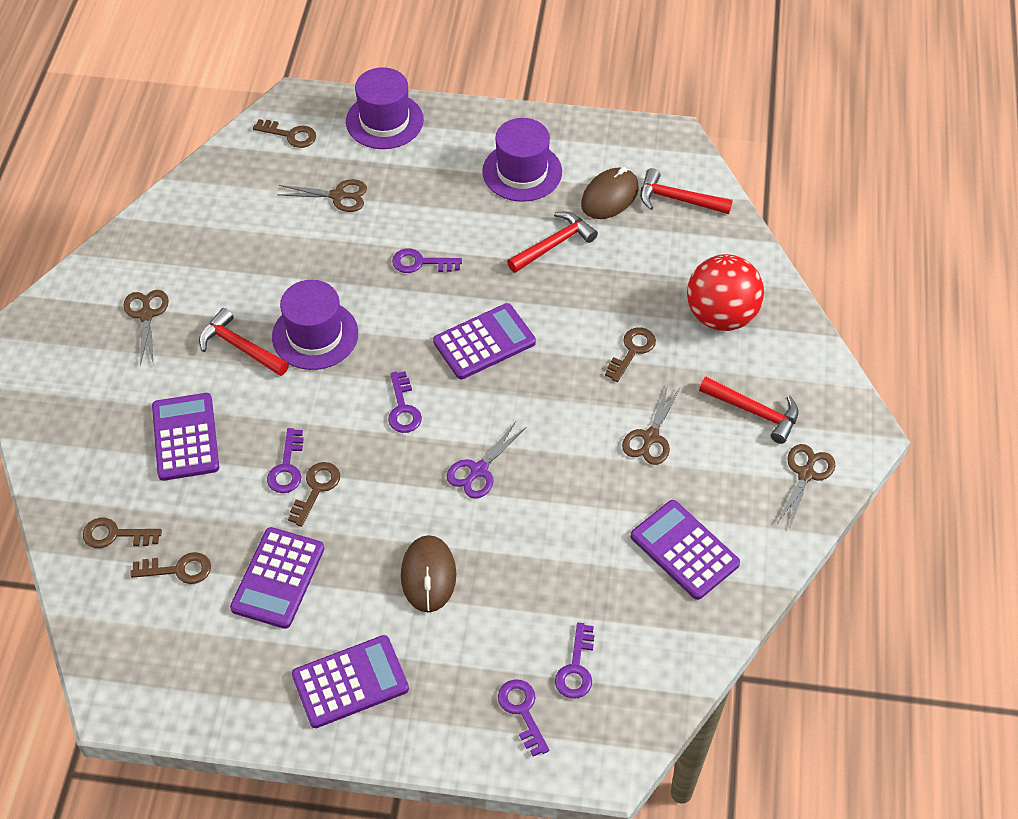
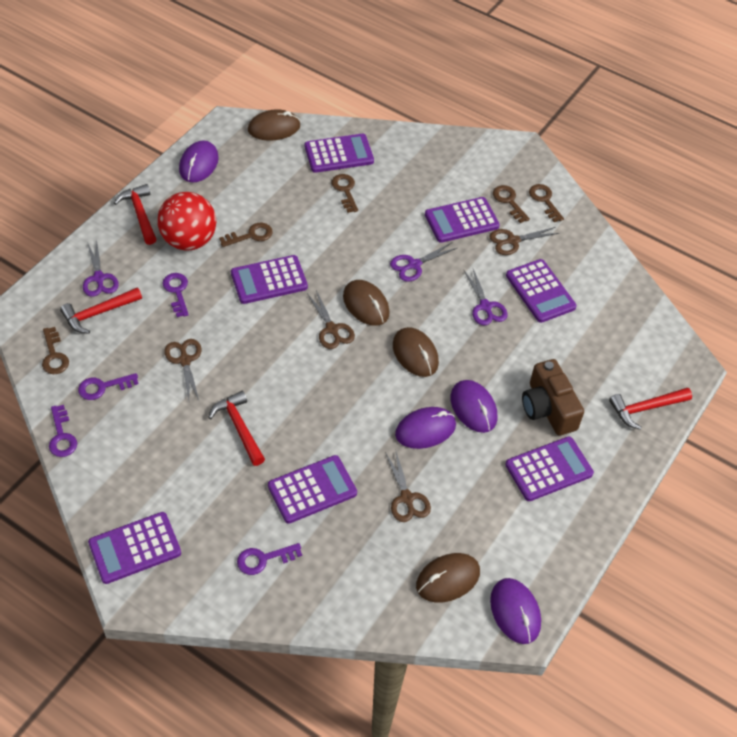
brown camera: 0 -> 1
brown mouse: 2 -> 4
purple calculator: 5 -> 7
purple hat: 3 -> 0
purple key: 5 -> 4
purple mouse: 0 -> 4
purple scissors: 1 -> 3

